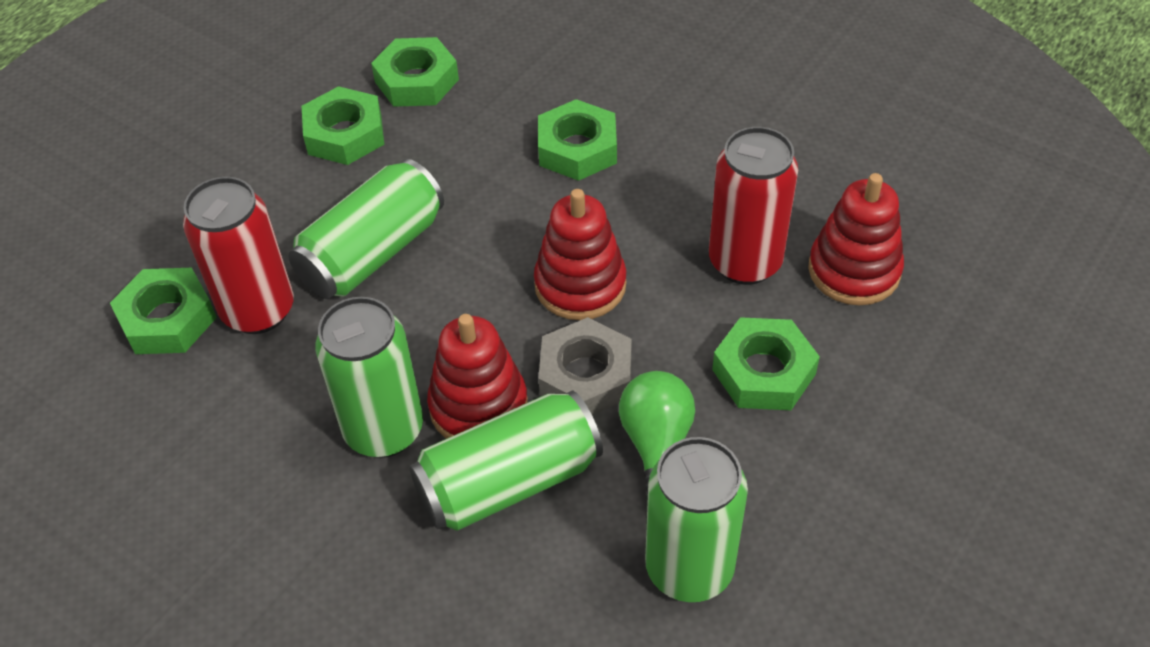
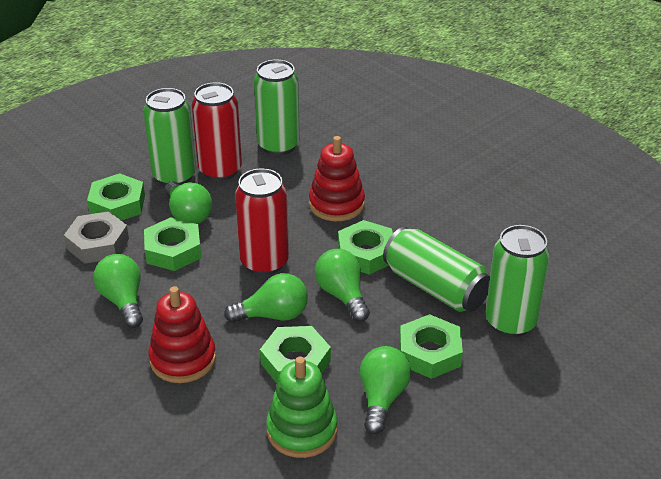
green light bulb: 1 -> 5
green stacking toy: 0 -> 1
red stacking toy: 3 -> 2

